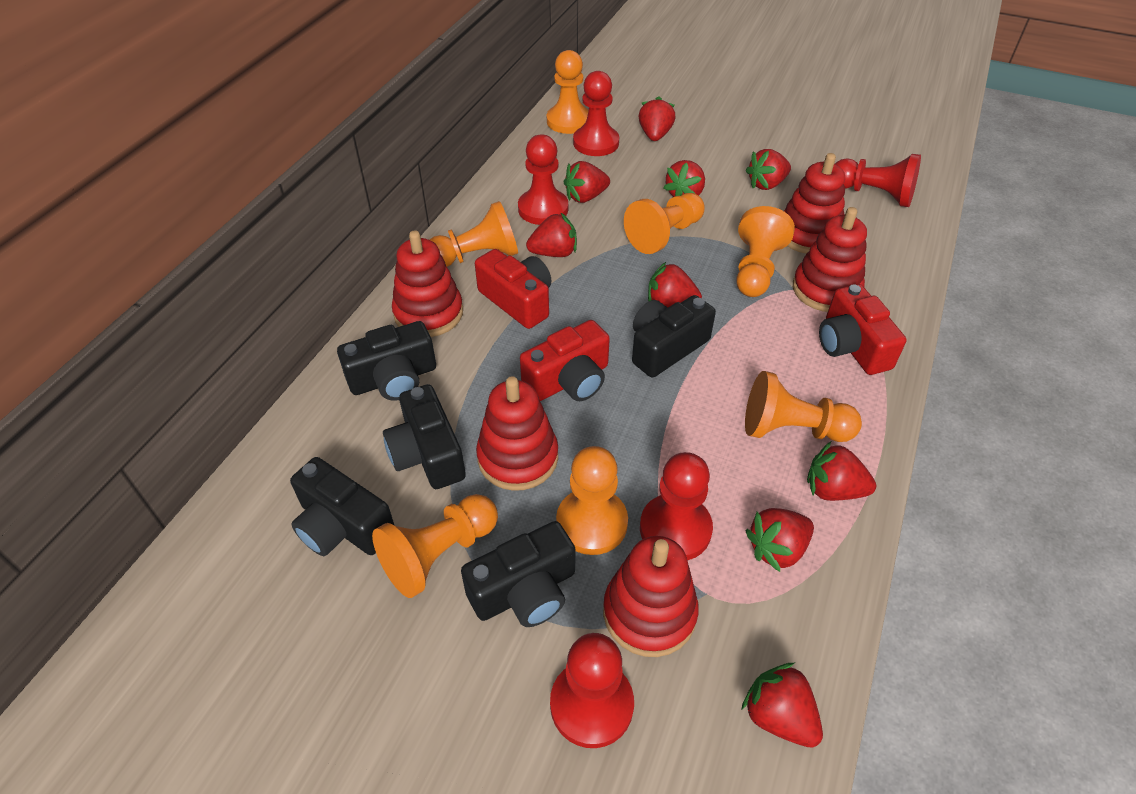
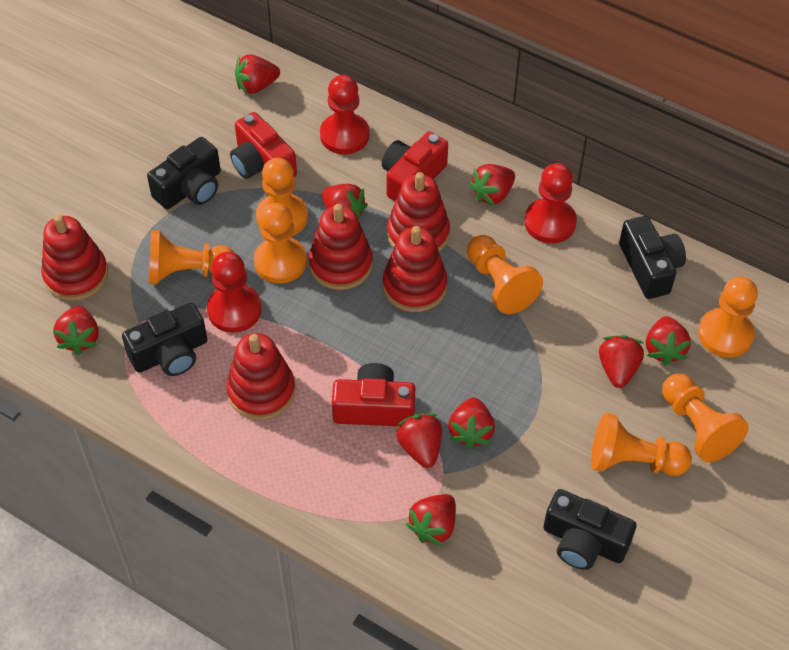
black camera: 5 -> 4
red pawn: 5 -> 3

